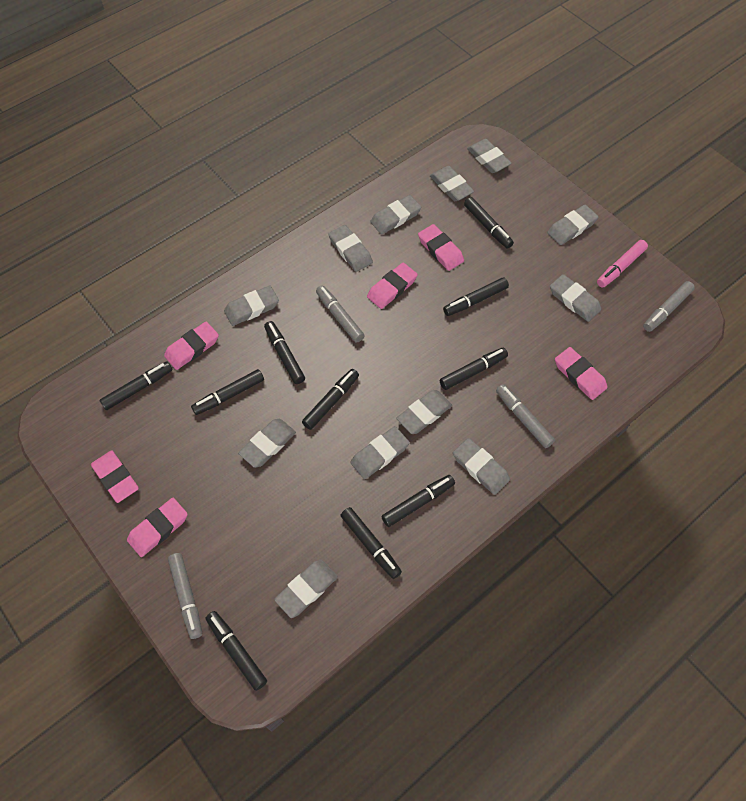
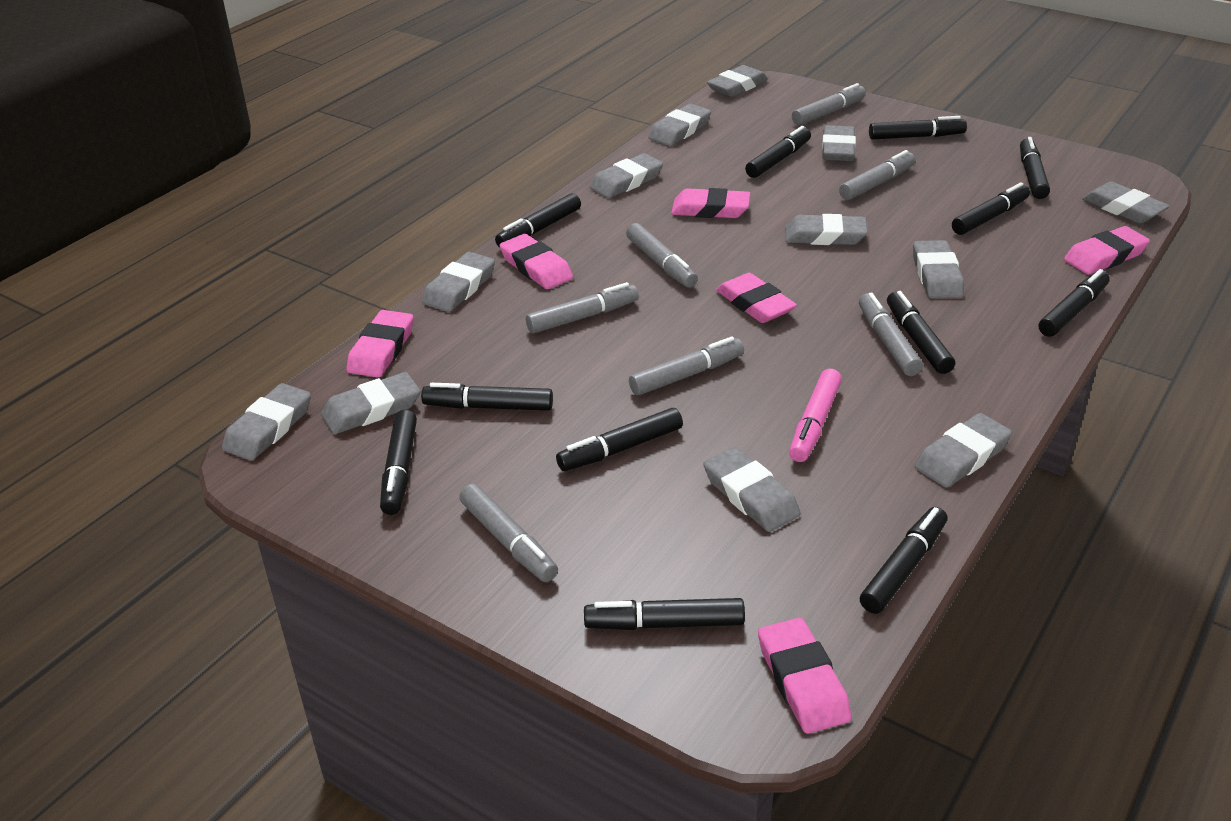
black marker: 10 -> 12
grey marker: 4 -> 7

